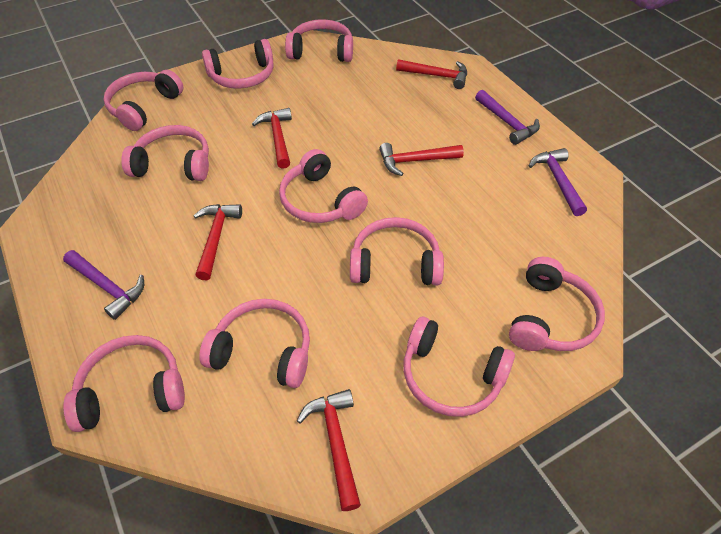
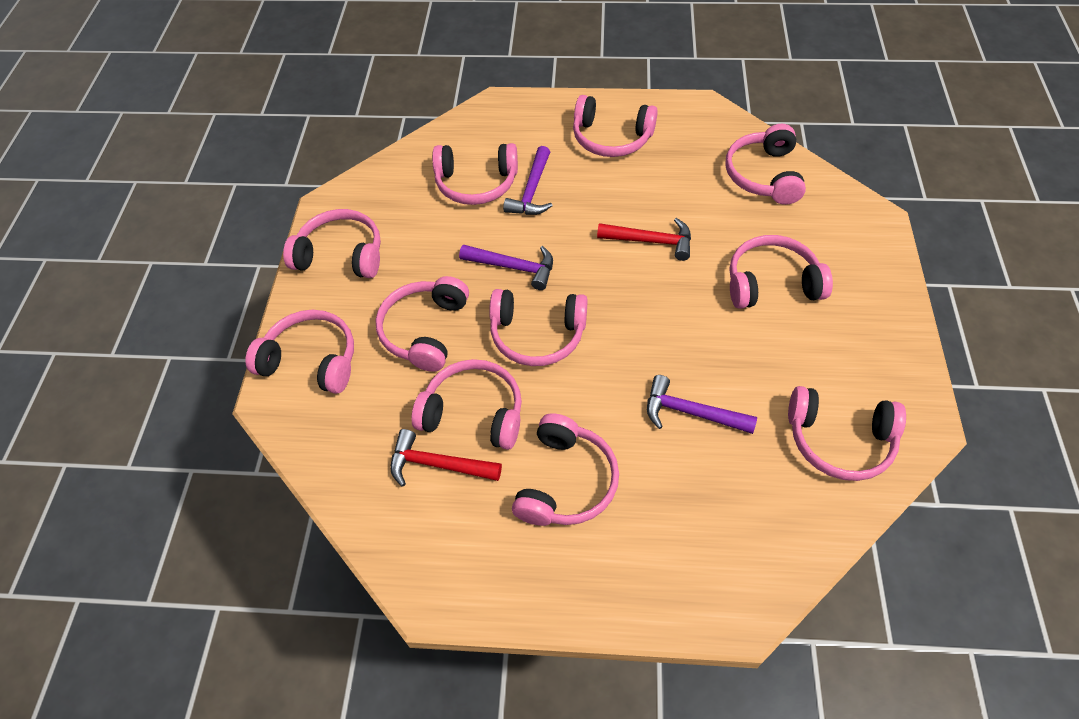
pink headphones: 10 -> 11
red hammer: 5 -> 2

